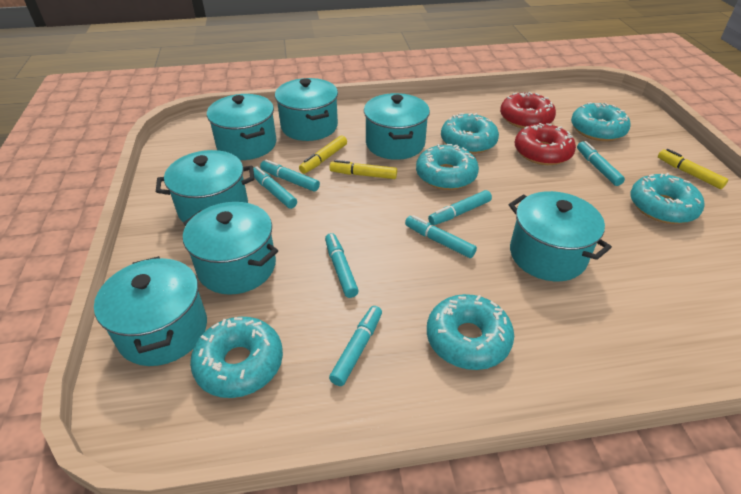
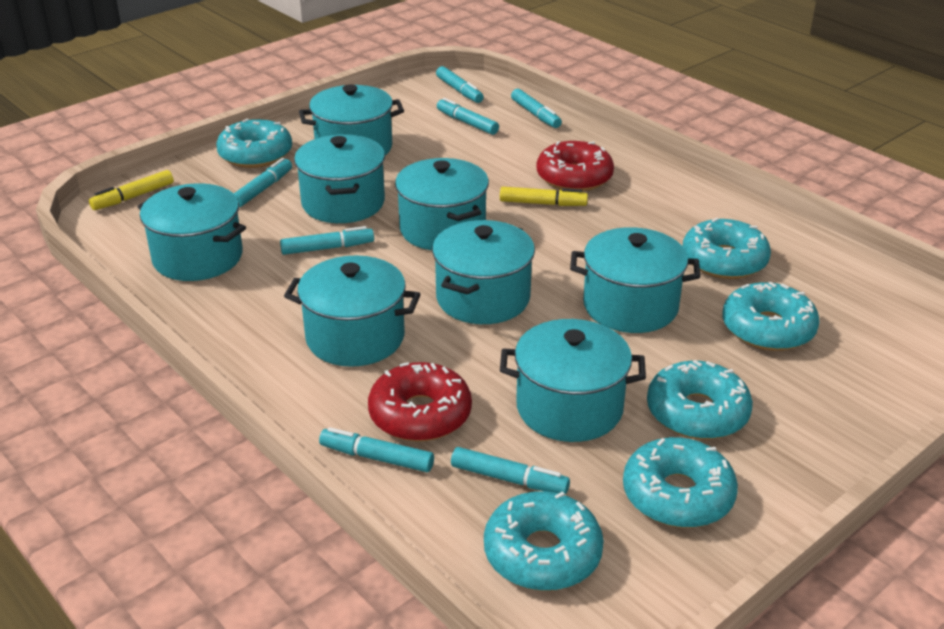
turquoise pot: 7 -> 8
yellow marker: 3 -> 2

